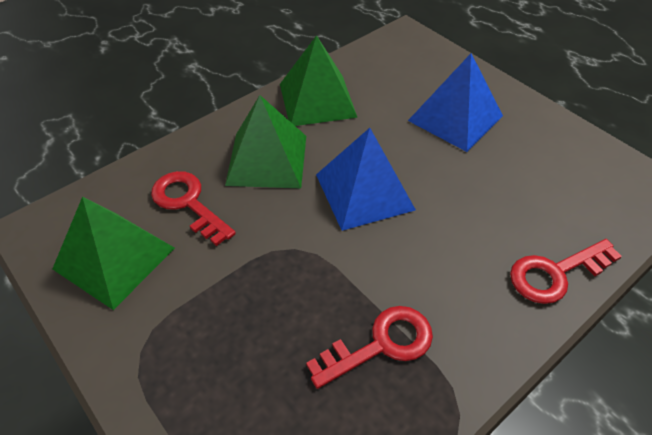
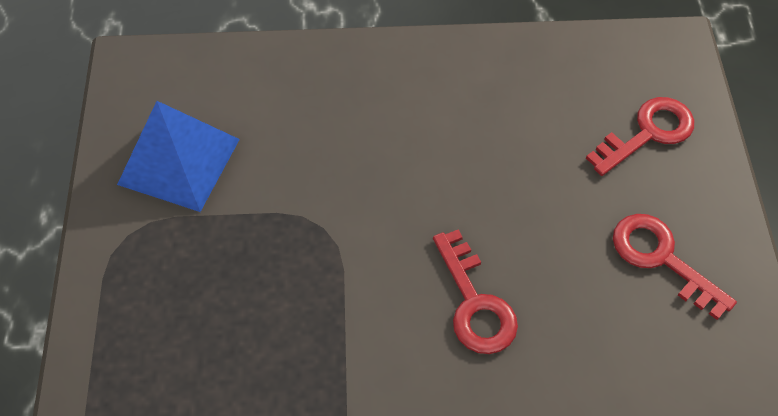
blue pyramid: 2 -> 1
green pyramid: 3 -> 0

